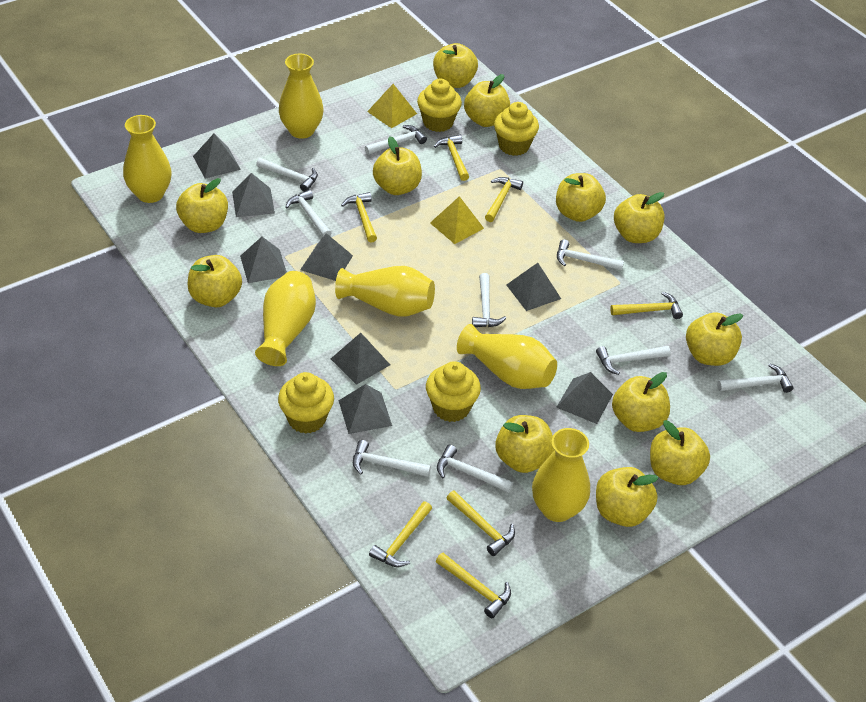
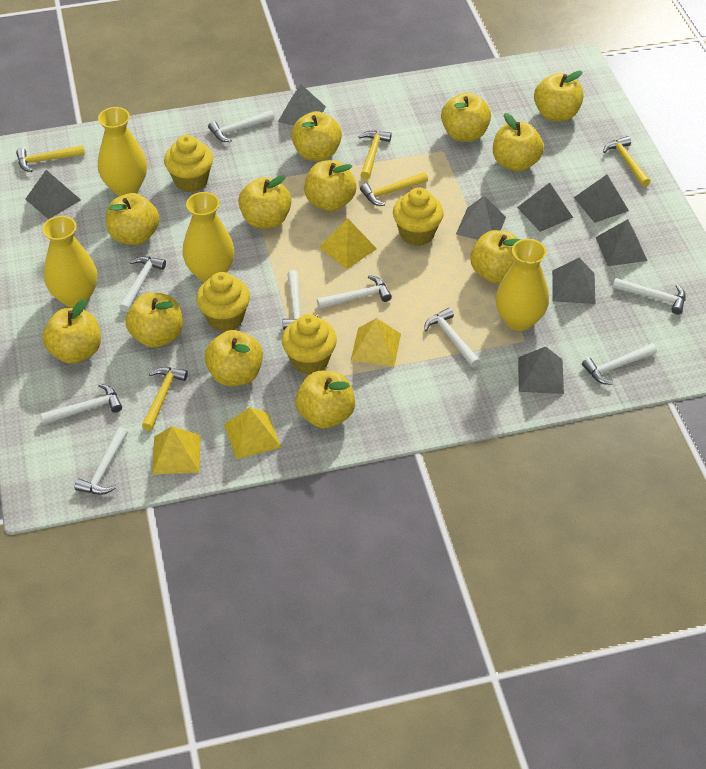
yellow hammer: 7 -> 5
yellow pyramid: 2 -> 4
yellow vase: 6 -> 4

